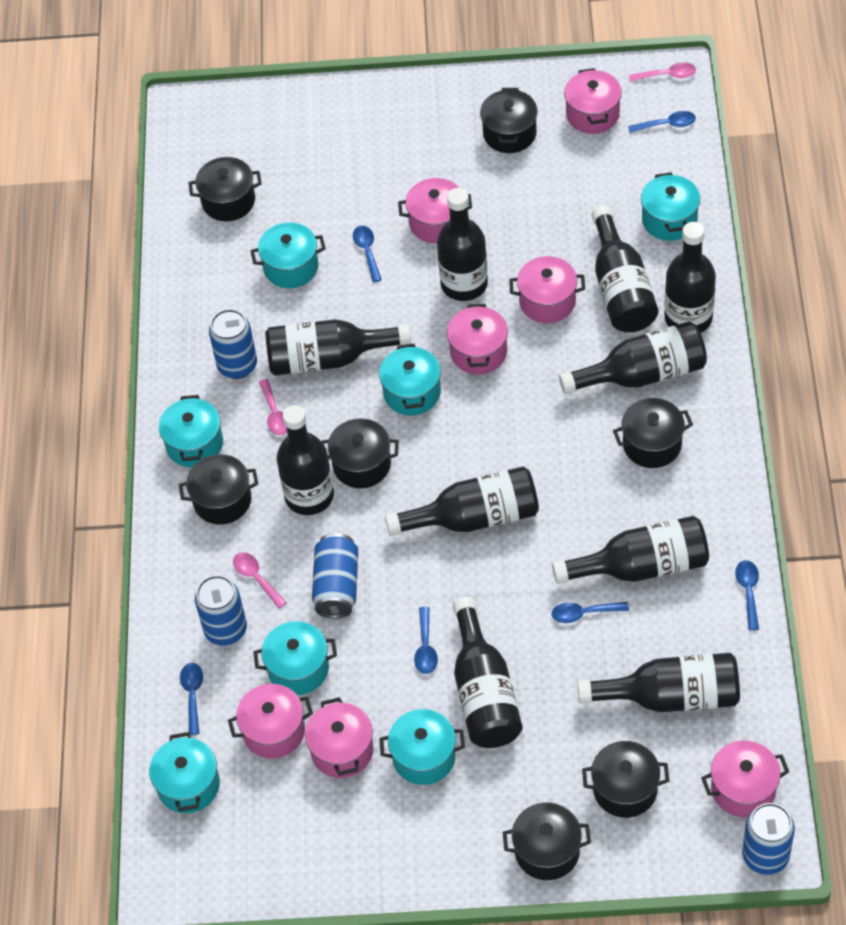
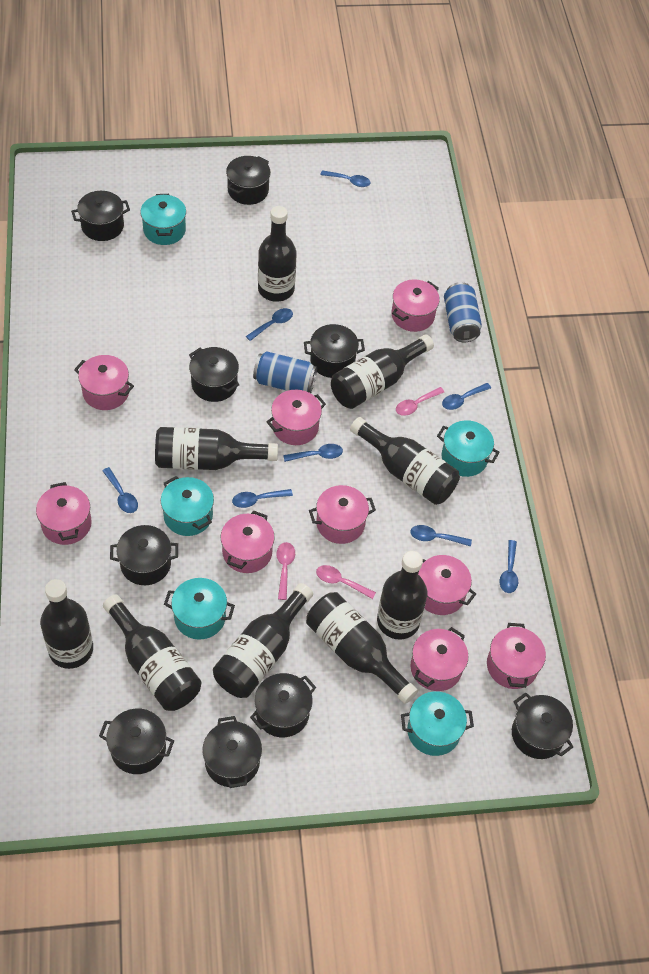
black bottle: 10 -> 9
black pot: 7 -> 9
blue can: 4 -> 2
blue spoon: 6 -> 8
pink pot: 7 -> 9
turquoise pot: 7 -> 5

